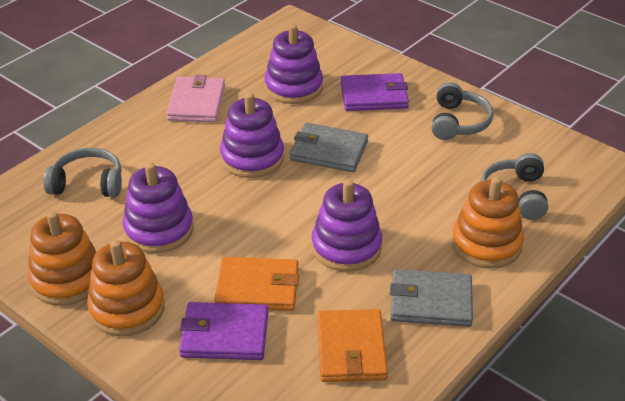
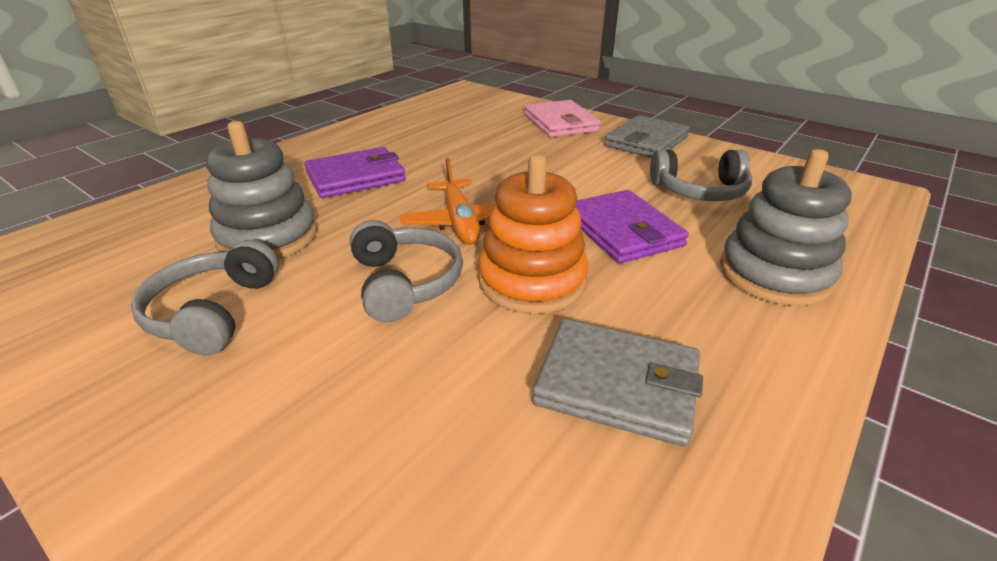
grey stacking toy: 0 -> 2
orange plane: 0 -> 1
orange stacking toy: 3 -> 1
orange wallet: 2 -> 0
purple stacking toy: 4 -> 0

